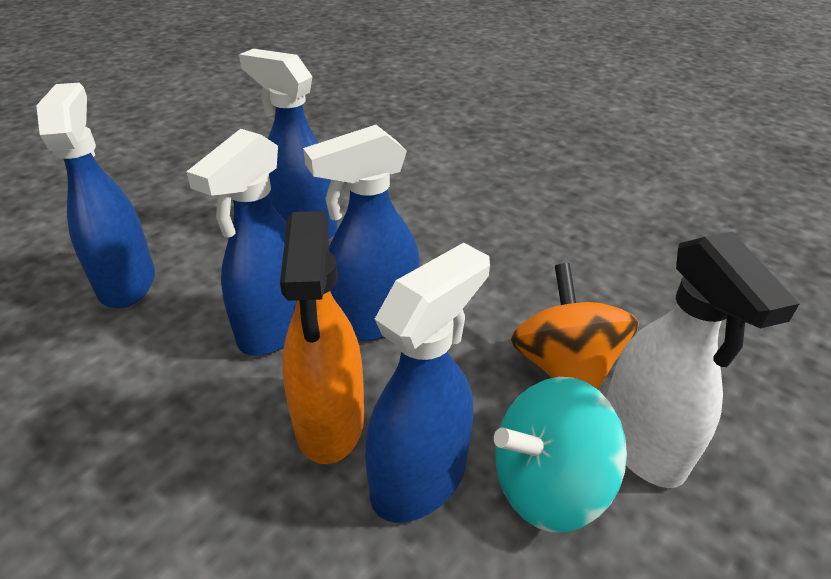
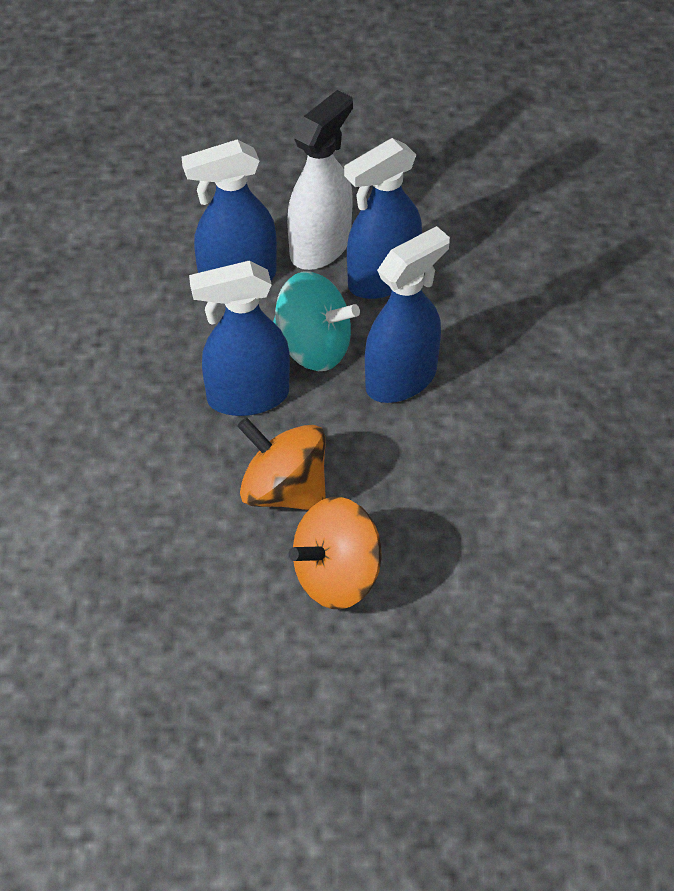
blue spray bottle: 5 -> 4
orange spinning top: 1 -> 2
orange spray bottle: 1 -> 0

